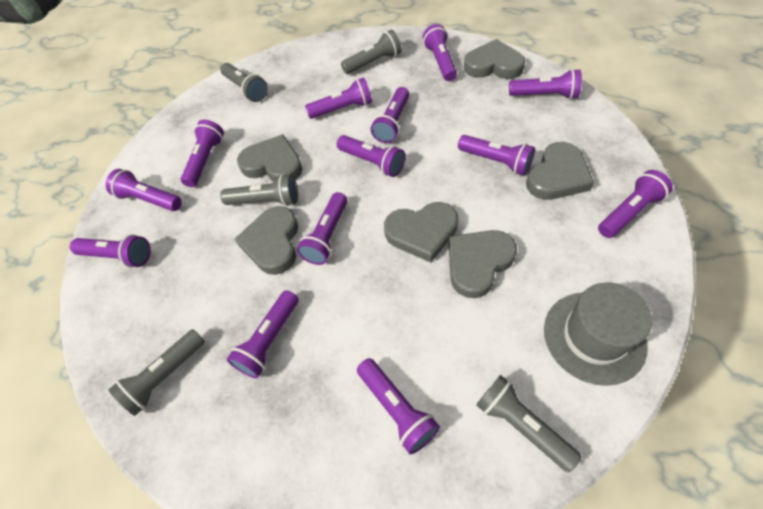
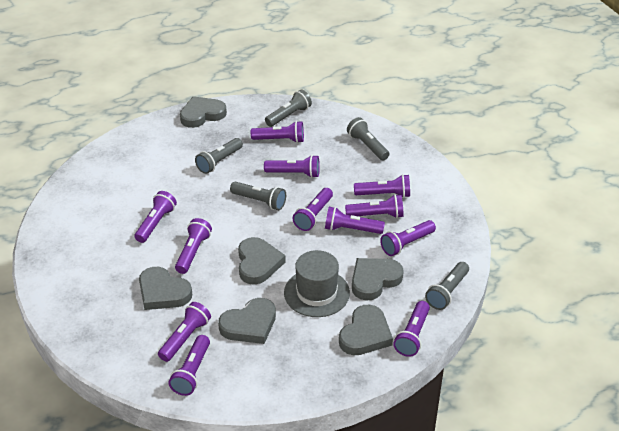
purple flashlight: 13 -> 12

